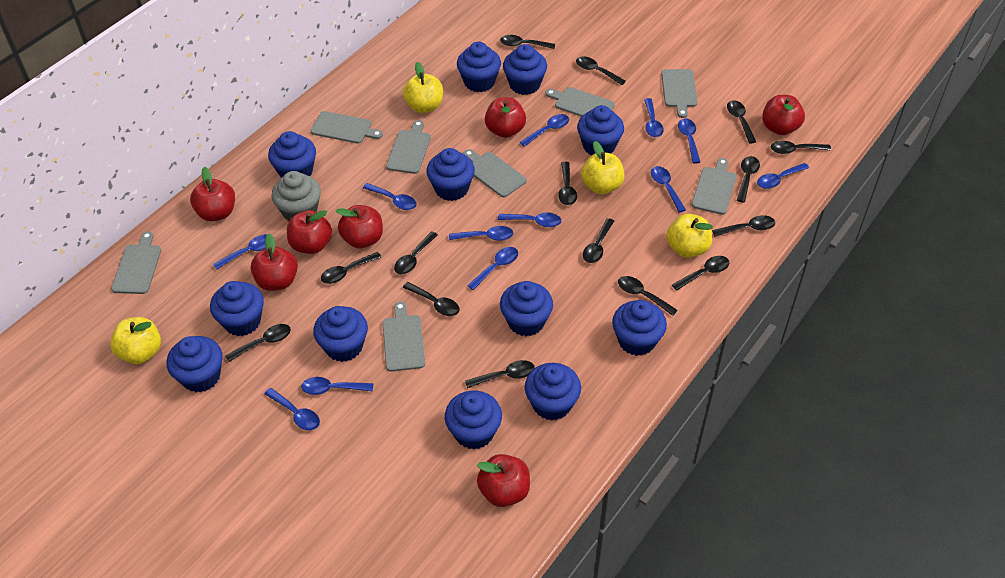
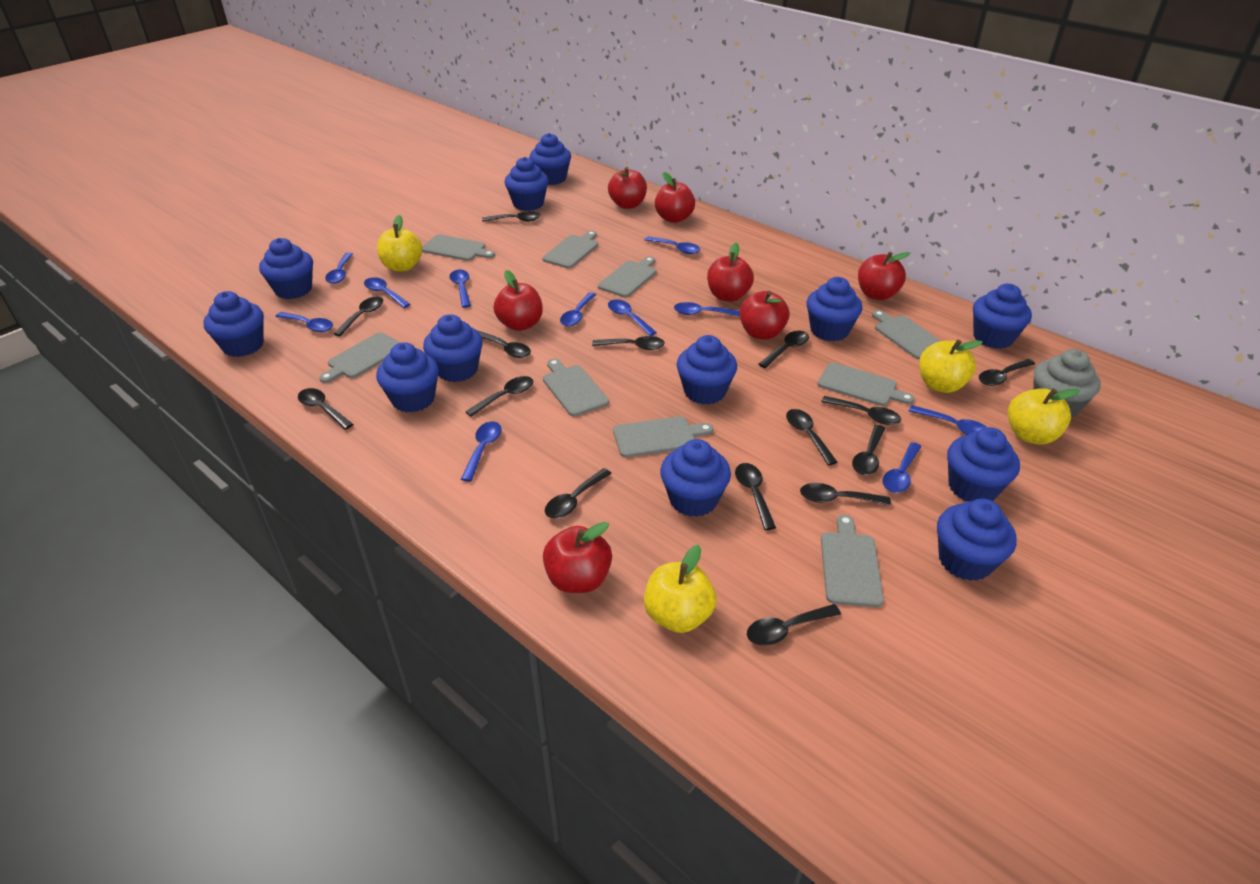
blue spoon: 12 -> 11
grey cutting board: 8 -> 9

